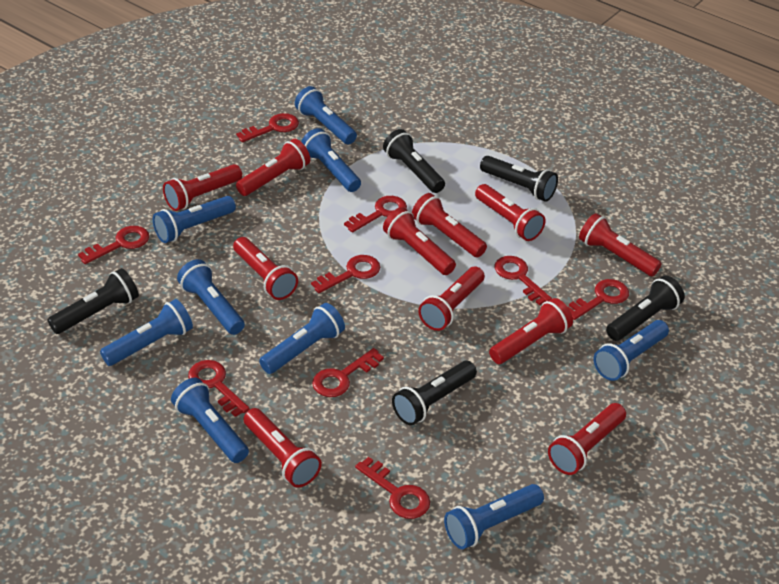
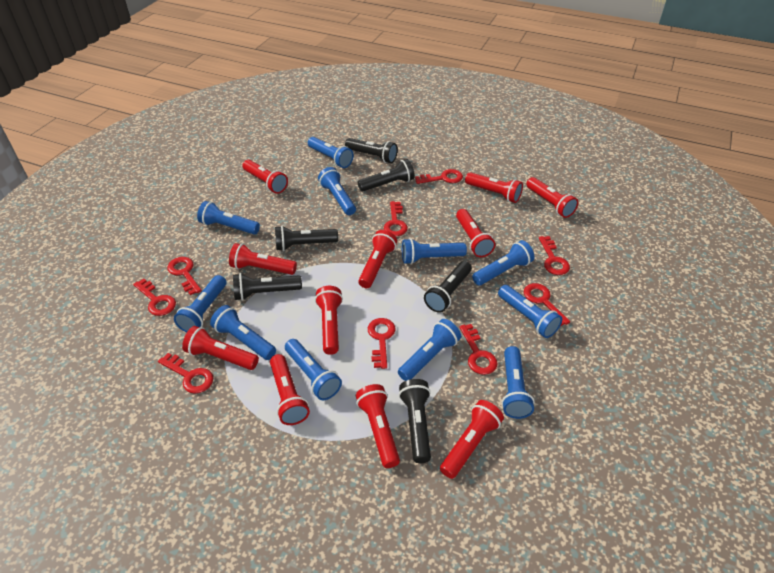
black flashlight: 5 -> 6
blue flashlight: 9 -> 11

